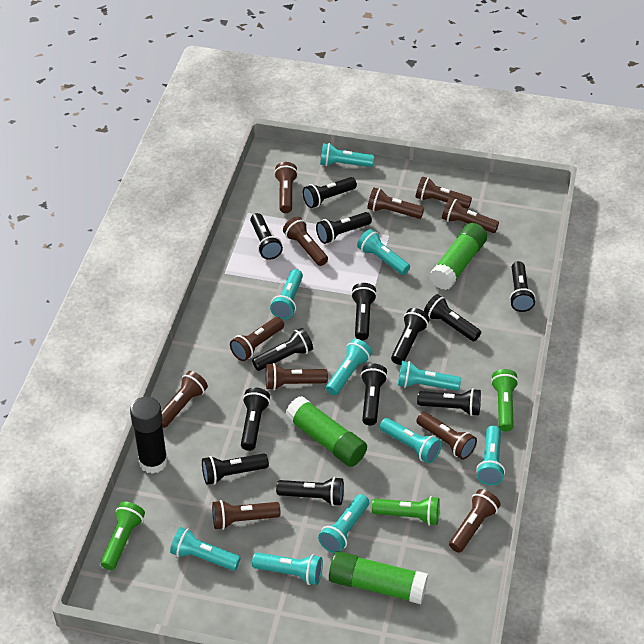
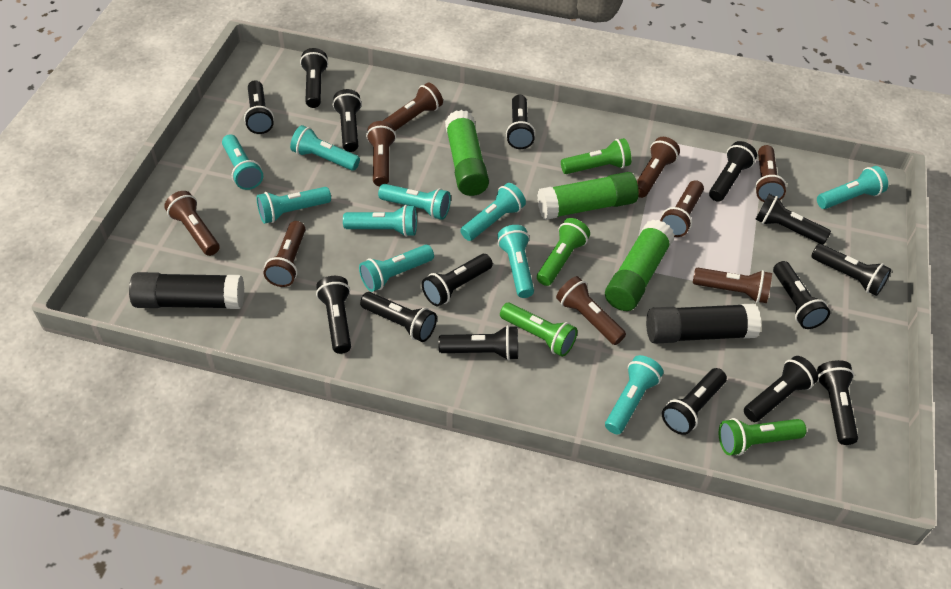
black flashlight: 13 -> 15
black glue stick: 1 -> 2
brown flashlight: 11 -> 9
green flashlight: 3 -> 4

